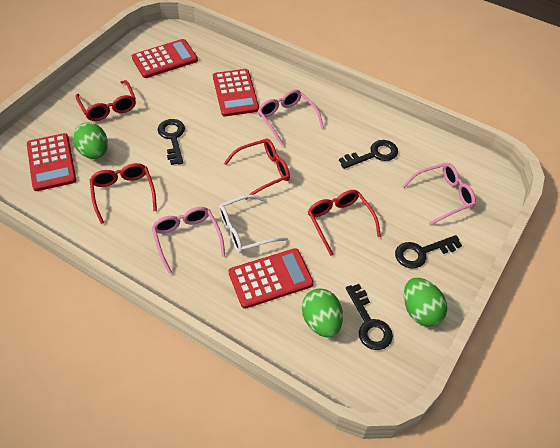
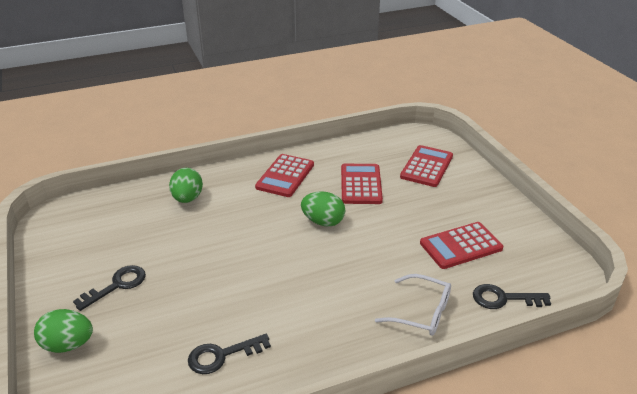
black key: 4 -> 3
pink glasses: 3 -> 0
red glasses: 4 -> 0

